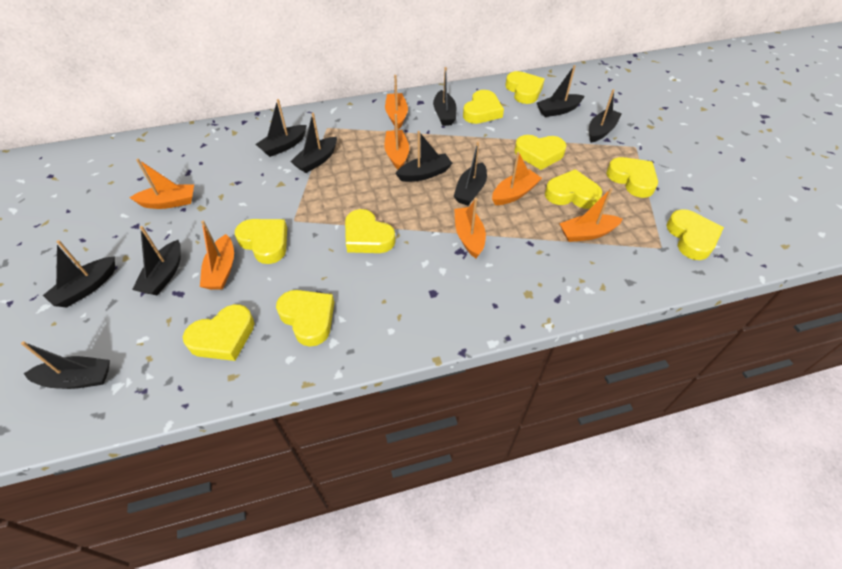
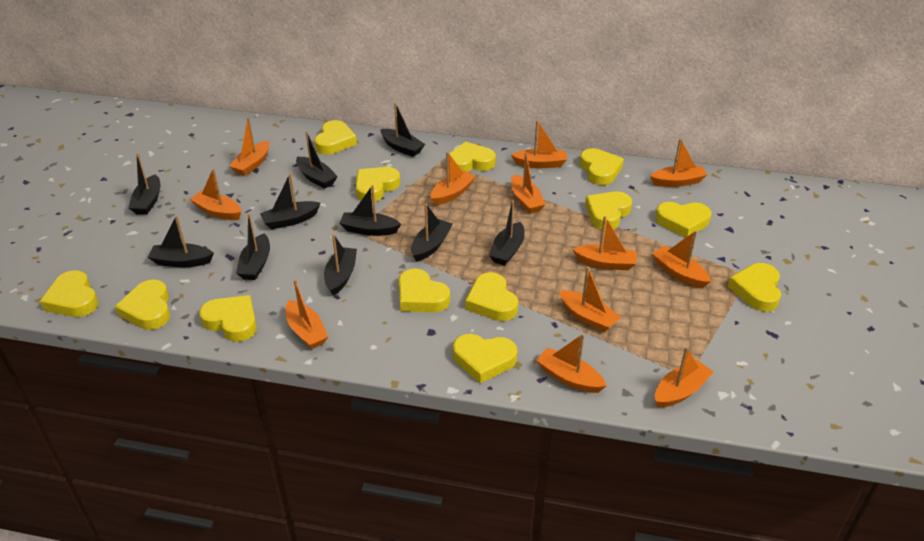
orange boat: 7 -> 12
yellow heart: 10 -> 13

